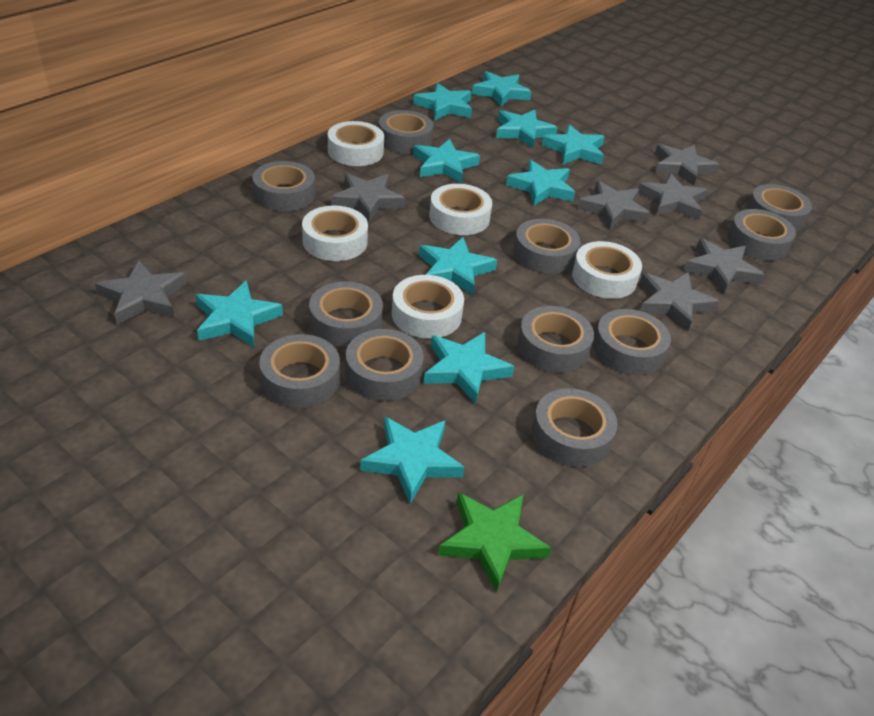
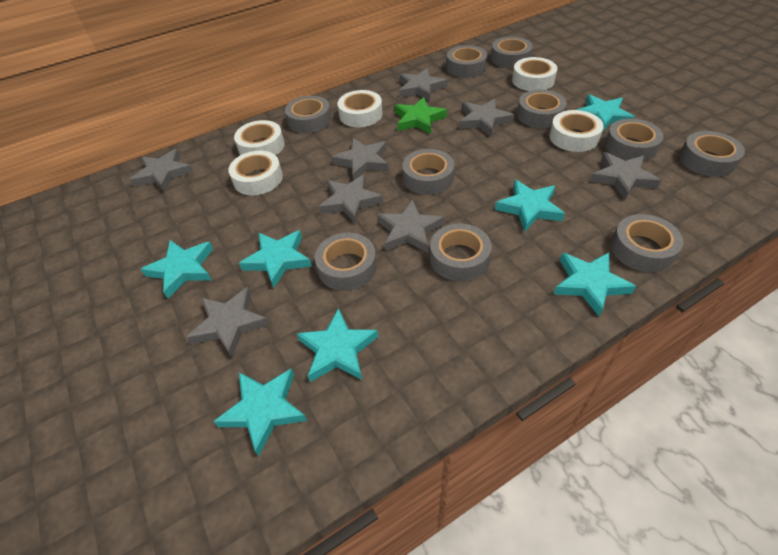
grey star: 7 -> 8
grey tape: 11 -> 10
turquoise star: 10 -> 7

